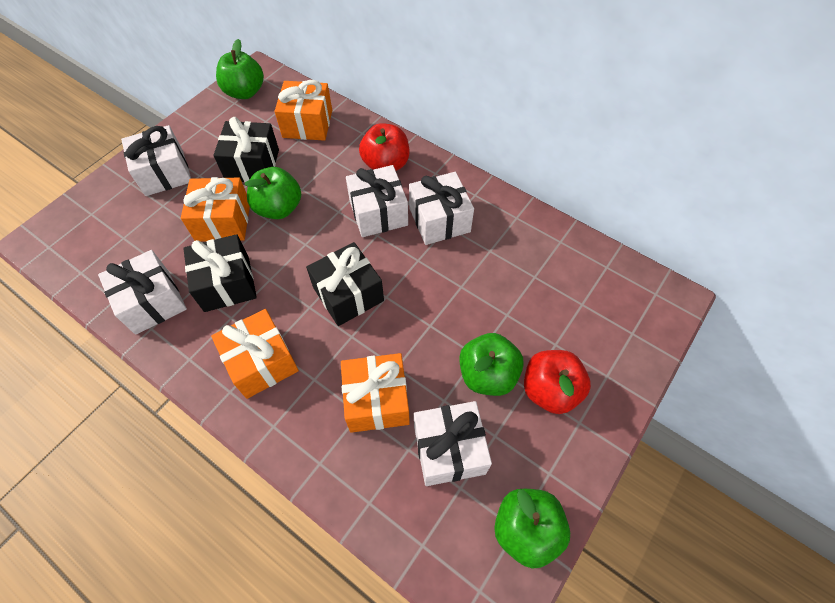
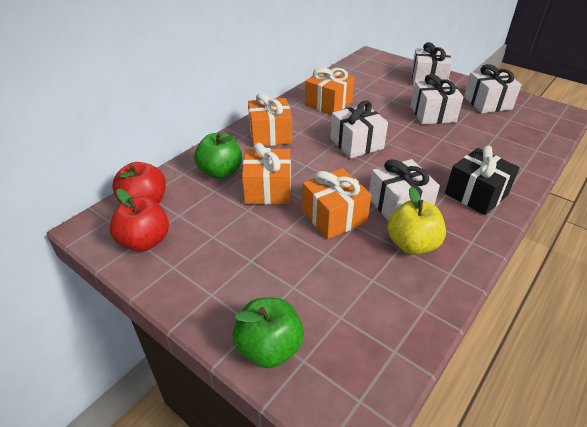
black gift: 3 -> 1
green apple: 4 -> 2
yellow apple: 0 -> 1

